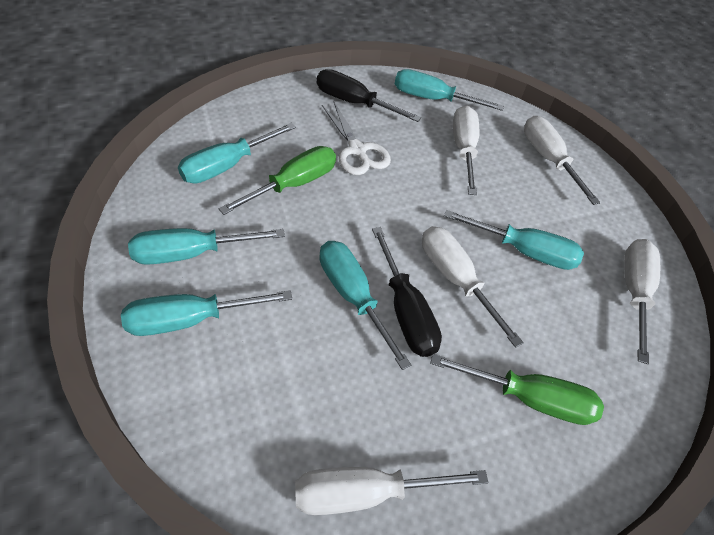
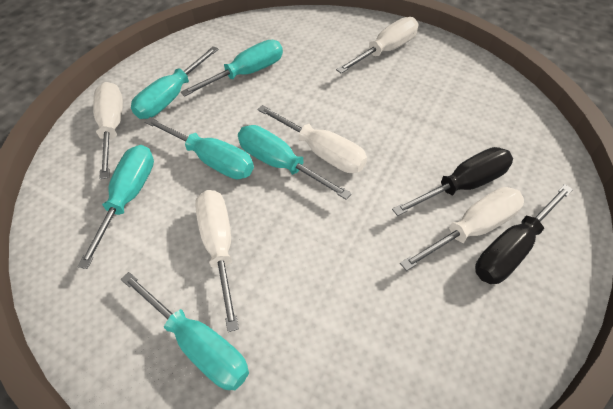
green screwdriver: 2 -> 0
white scissors: 1 -> 0

